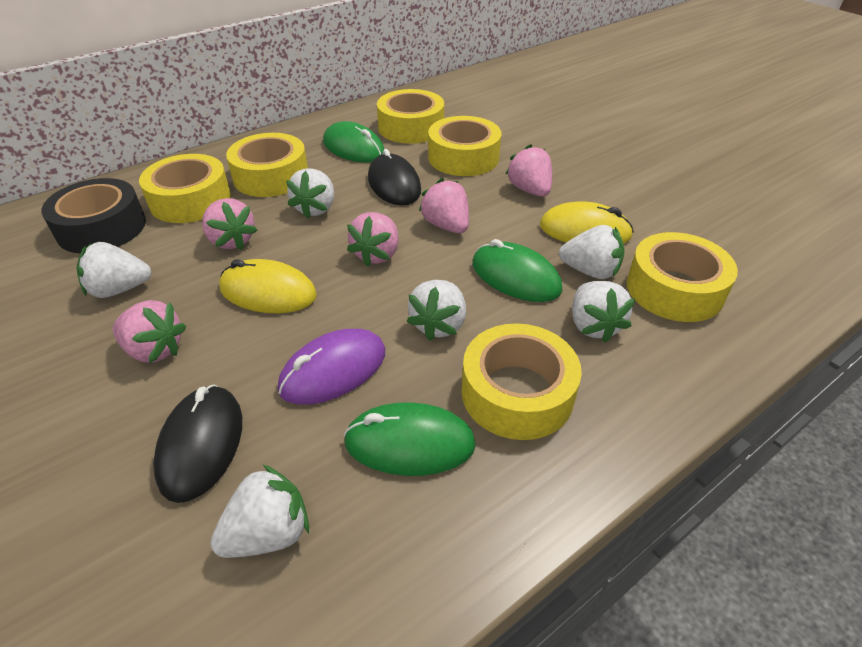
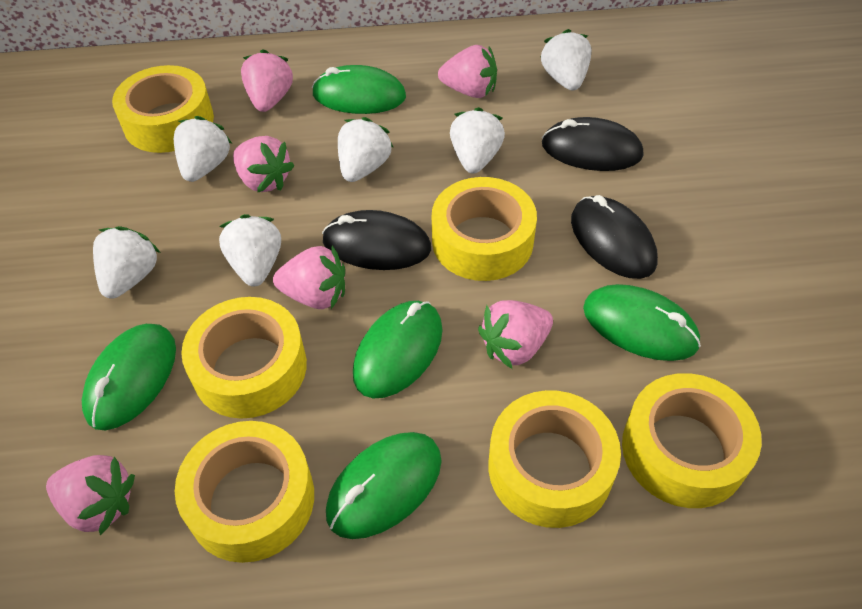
black mouse: 2 -> 3
black tape: 1 -> 0
green mouse: 3 -> 5
pink strawberry: 5 -> 6
purple mouse: 1 -> 0
yellow mouse: 2 -> 0

